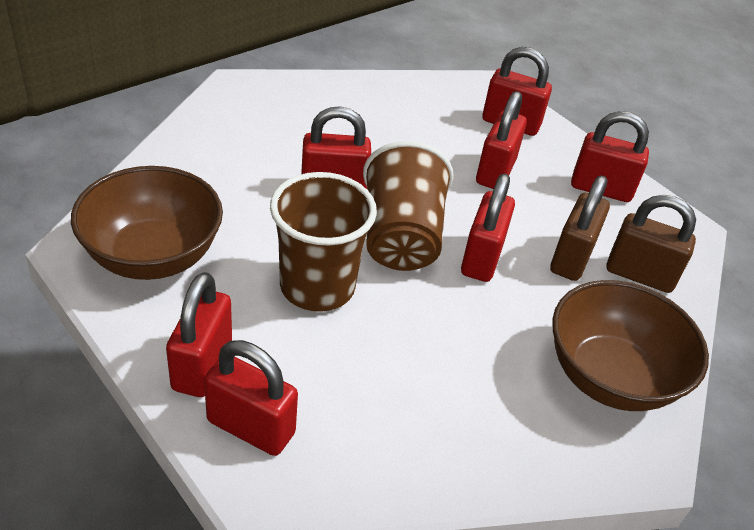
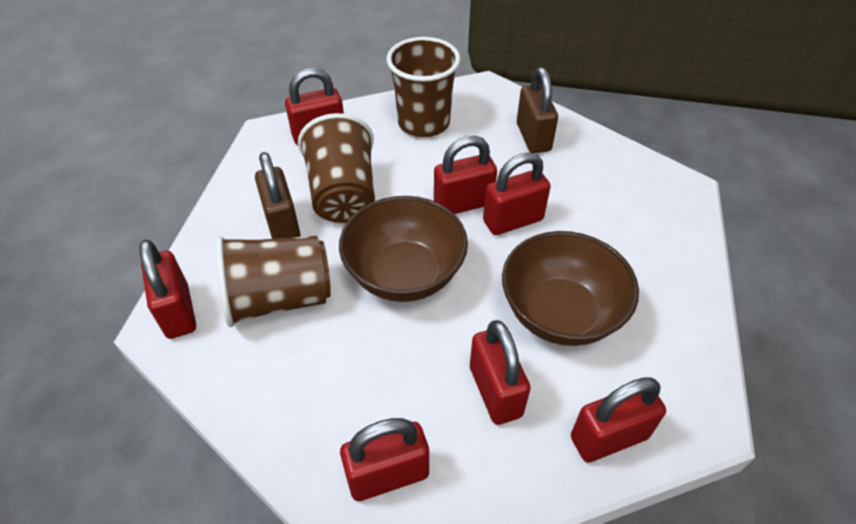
brown cup: 2 -> 3

